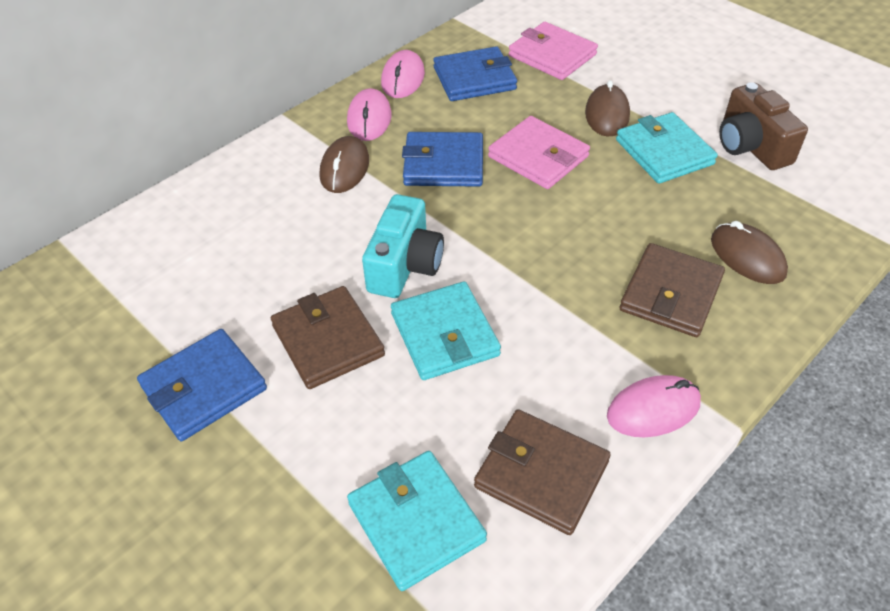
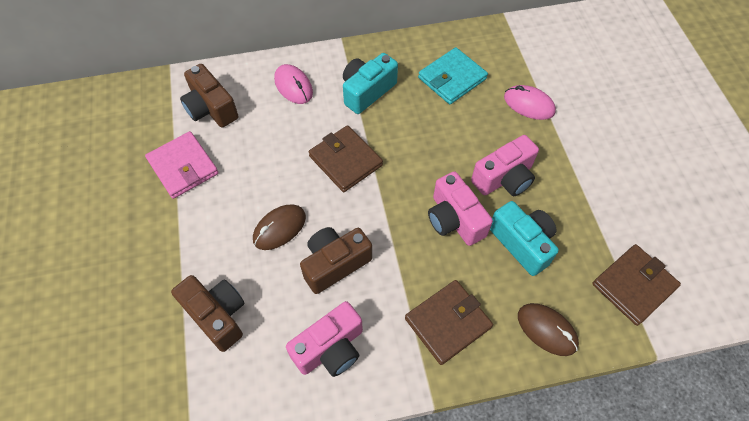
blue wallet: 3 -> 0
brown camera: 1 -> 3
brown mouse: 3 -> 2
pink camera: 0 -> 3
pink mouse: 3 -> 2
pink wallet: 2 -> 1
turquoise camera: 1 -> 2
turquoise wallet: 3 -> 1

